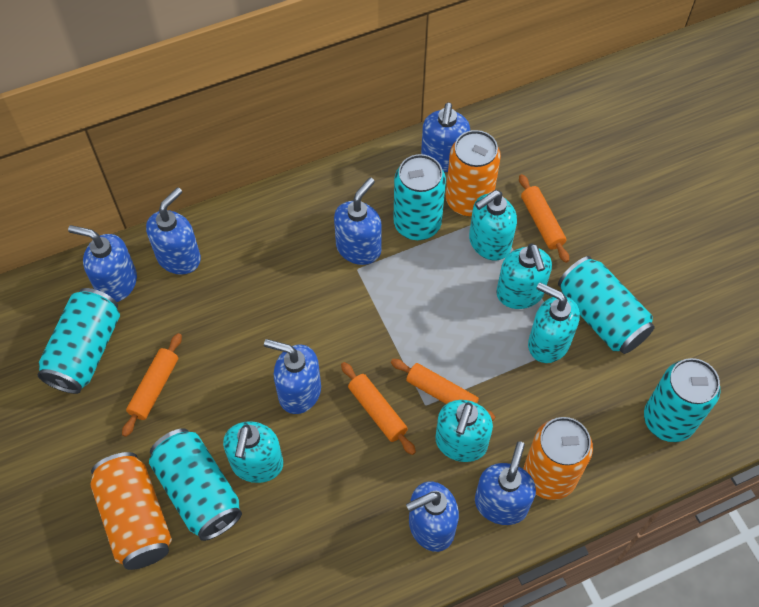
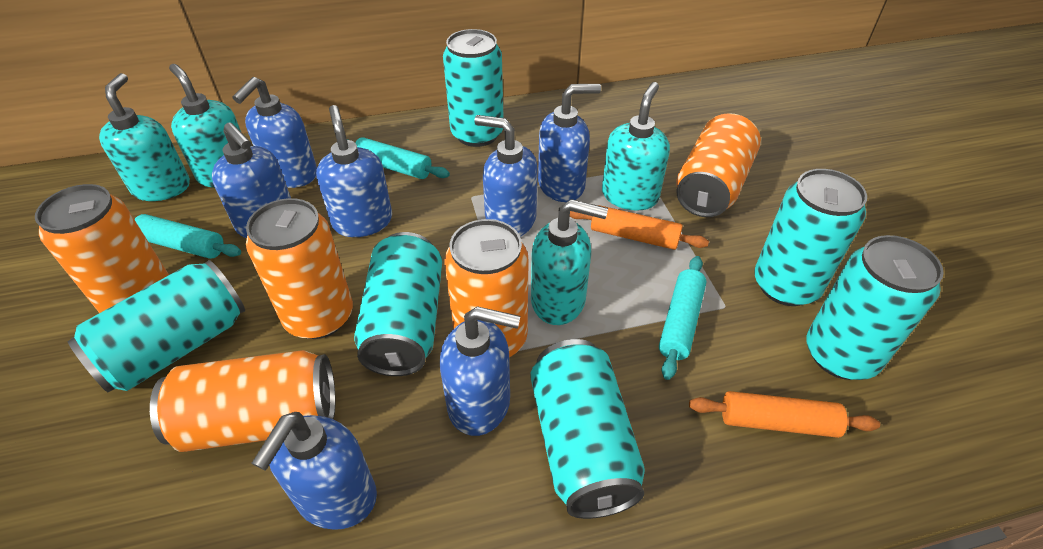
orange can: 3 -> 5
orange rolling pin: 4 -> 2
turquoise can: 5 -> 6
turquoise rolling pin: 0 -> 3
turquoise soap dispenser: 5 -> 4

